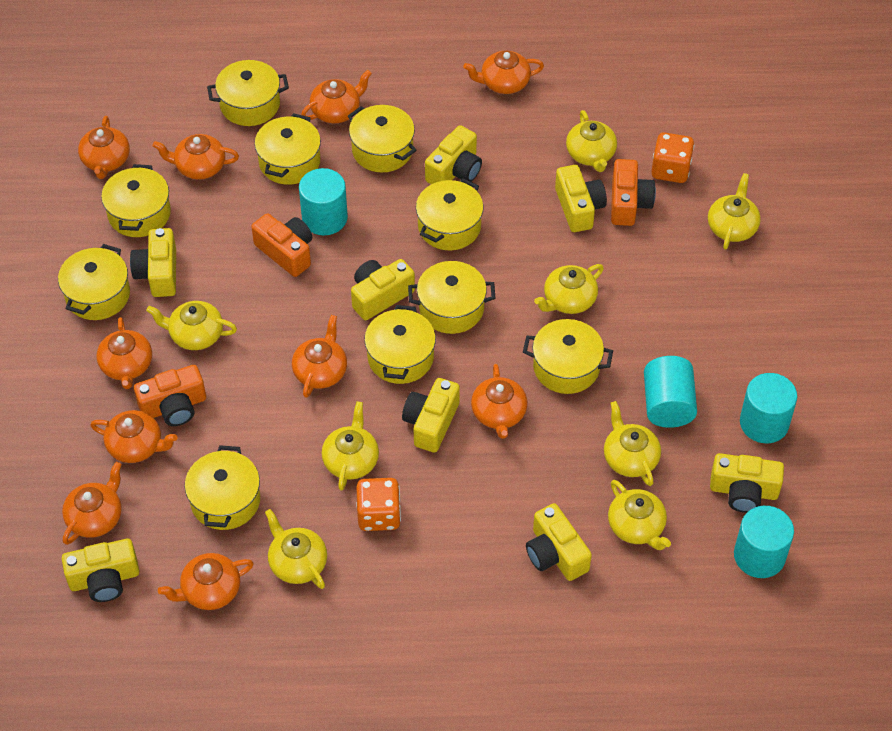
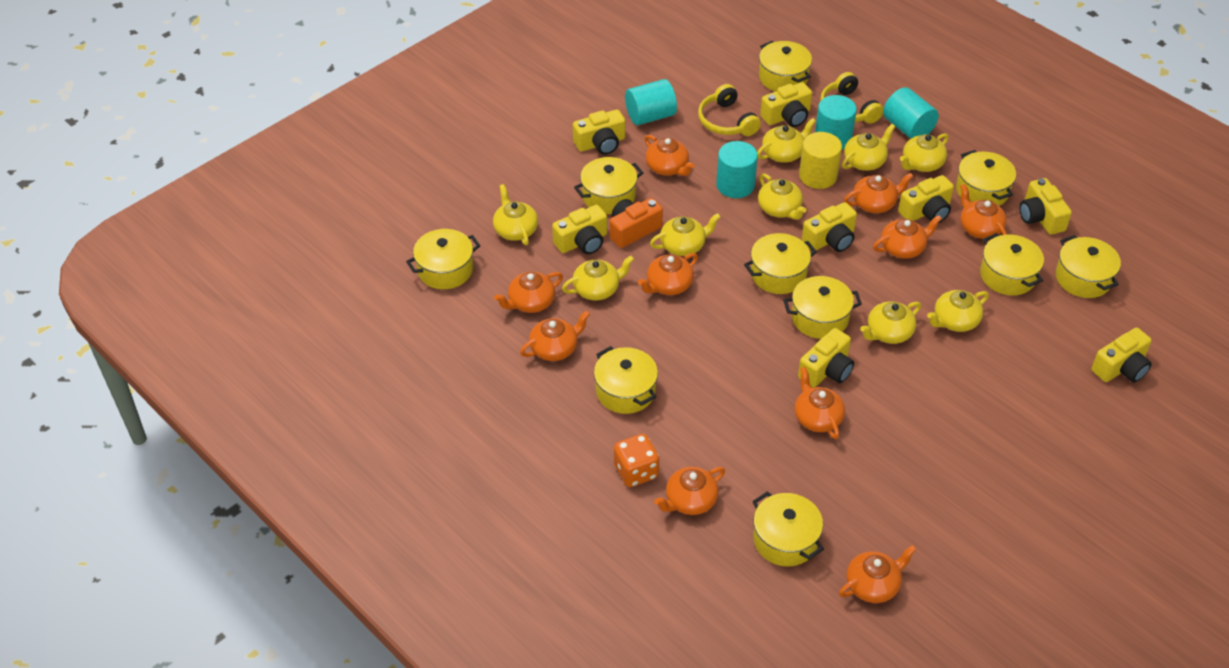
orange camera: 3 -> 1
orange dice: 2 -> 1
yellow cylinder: 0 -> 1
yellow headphones: 0 -> 2
yellow teapot: 8 -> 9

